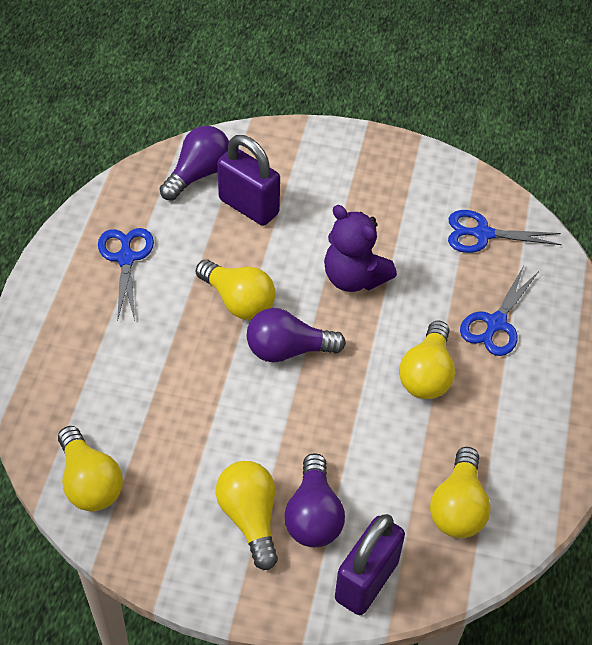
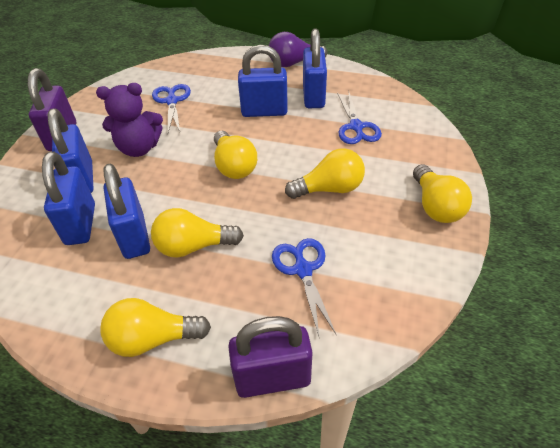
blue padlock: 0 -> 5
purple light bulb: 3 -> 1

